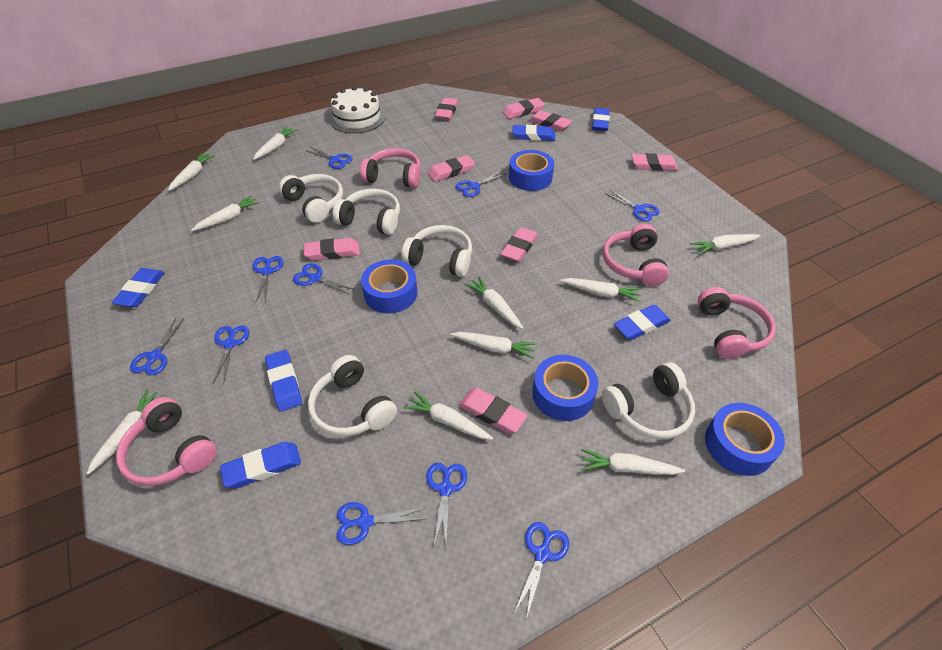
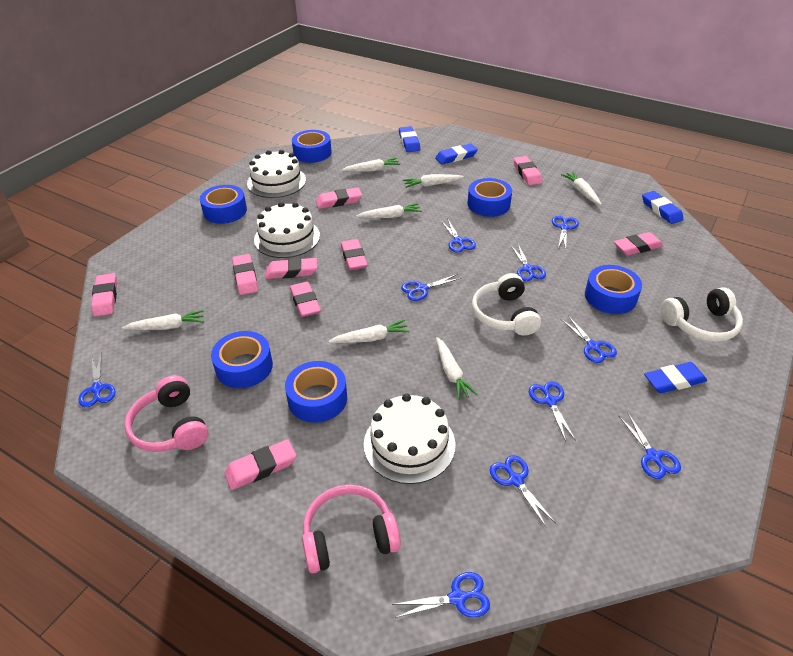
blue eraser: 6 -> 4
blue tape: 4 -> 6
pink eraser: 8 -> 9
pink headphones: 4 -> 2
white cake: 1 -> 3
white carrot: 10 -> 7
white headphones: 5 -> 2

